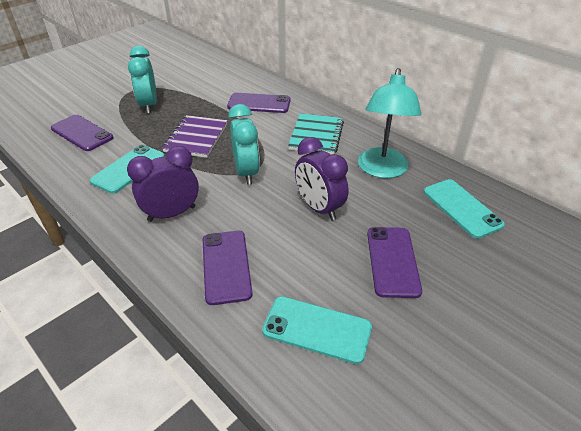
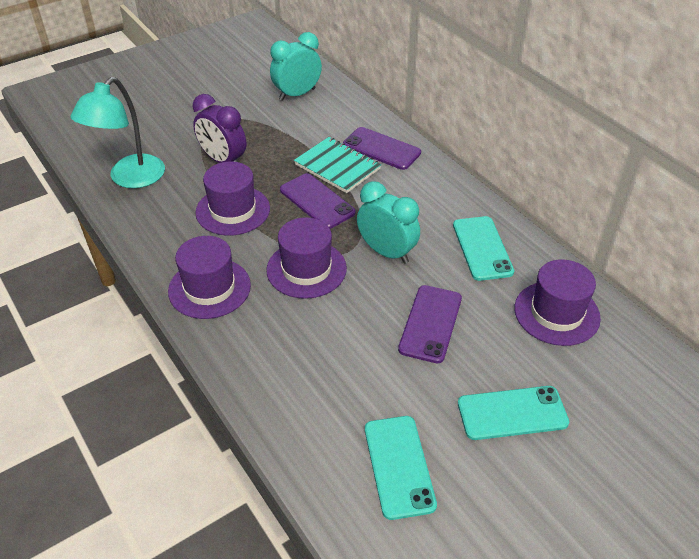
purple clock: 2 -> 1
purple hat: 0 -> 4
purple notebook: 1 -> 0
purple phone: 4 -> 3

